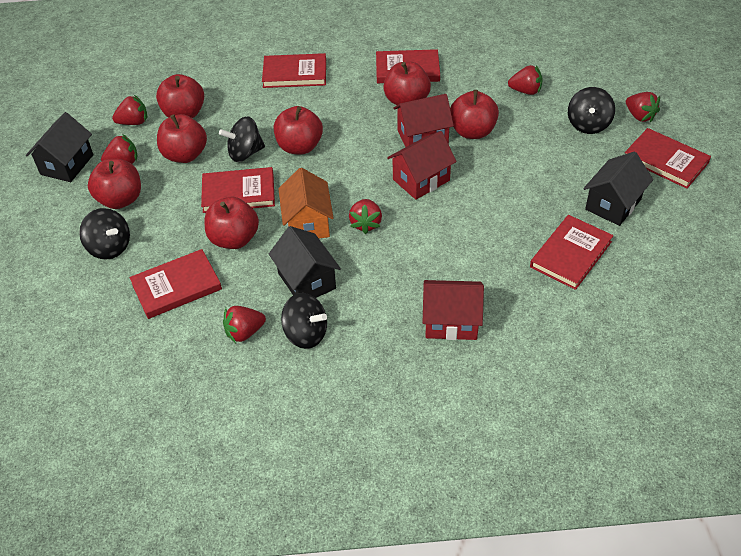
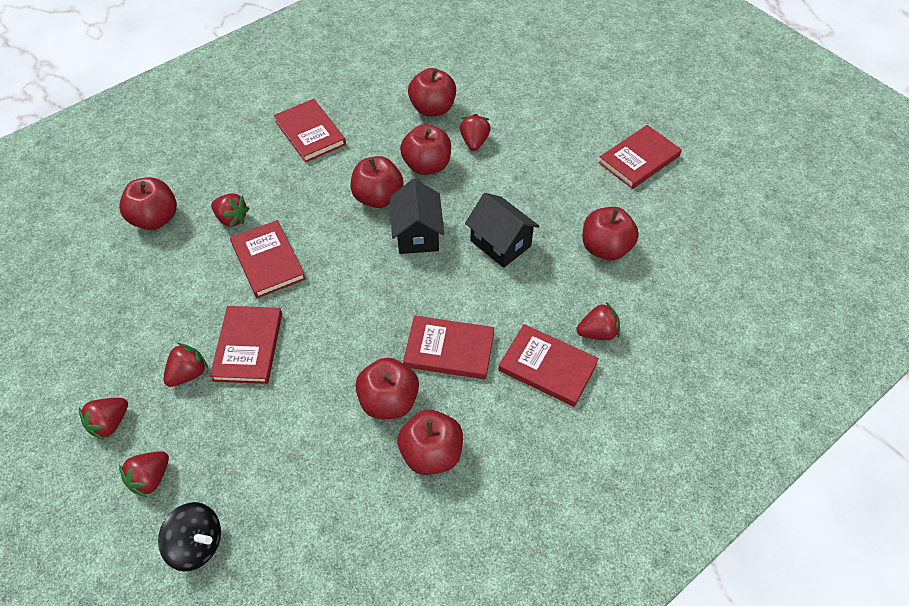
black house: 3 -> 2
black spinning top: 4 -> 1
orange house: 1 -> 0
red house: 3 -> 0

